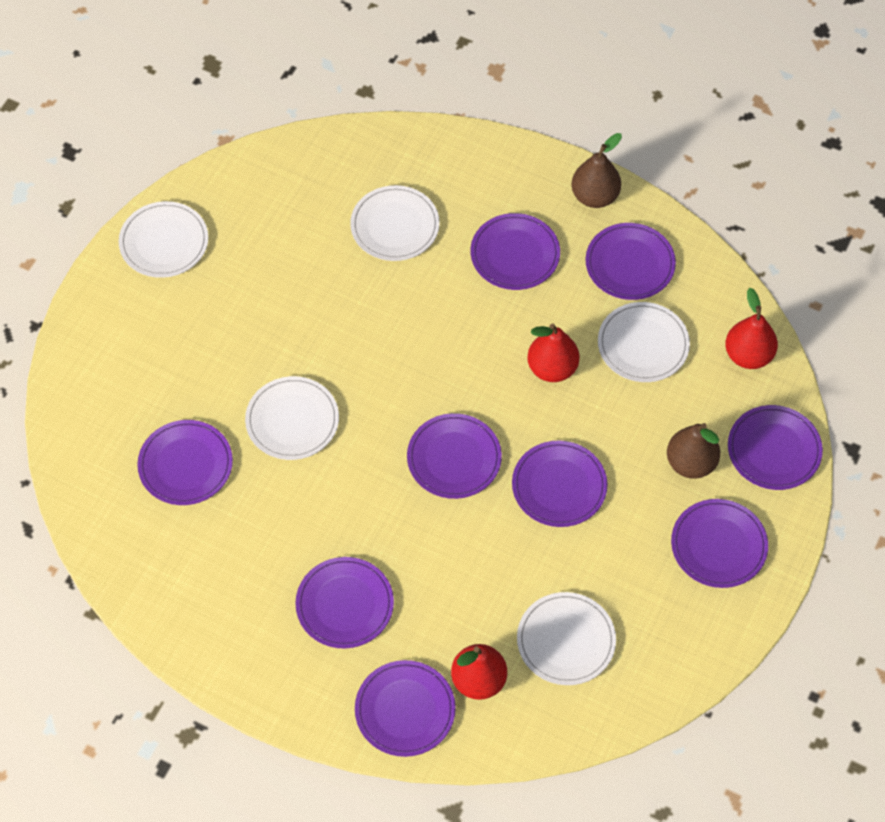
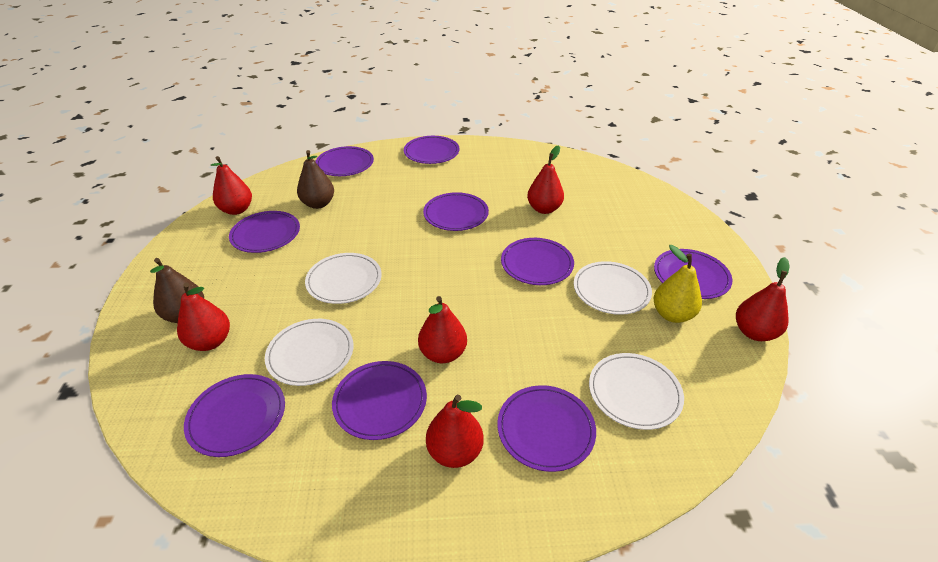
red pear: 3 -> 6
white plate: 5 -> 4
yellow pear: 0 -> 1

